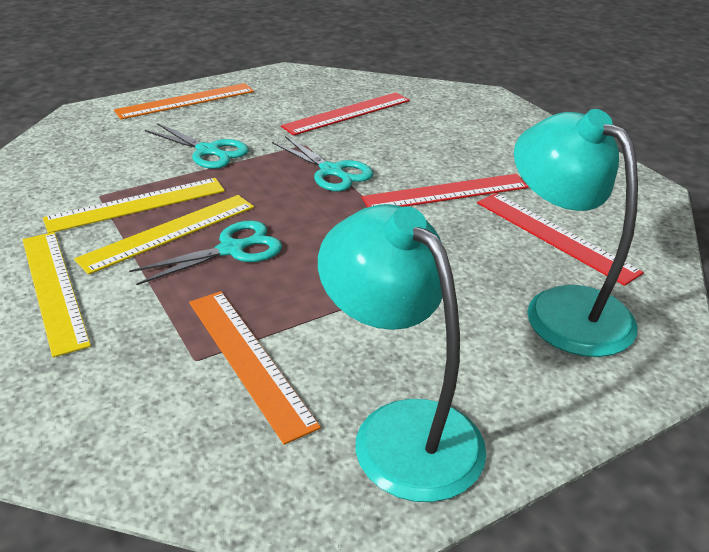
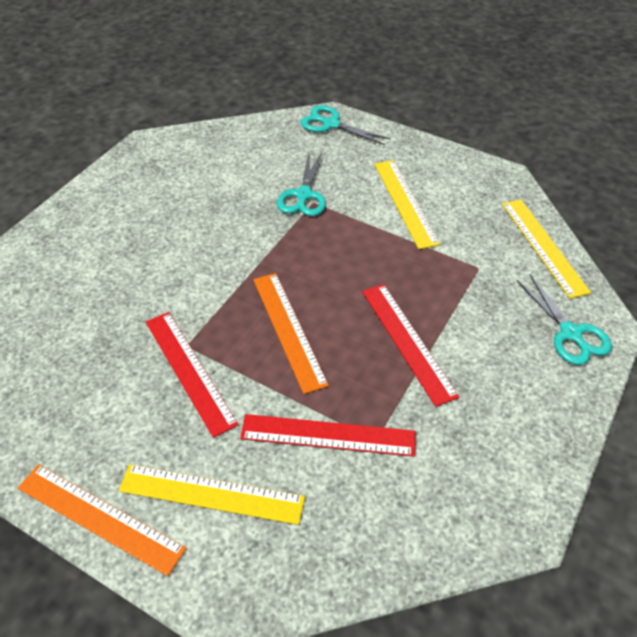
turquoise lamp: 2 -> 0

